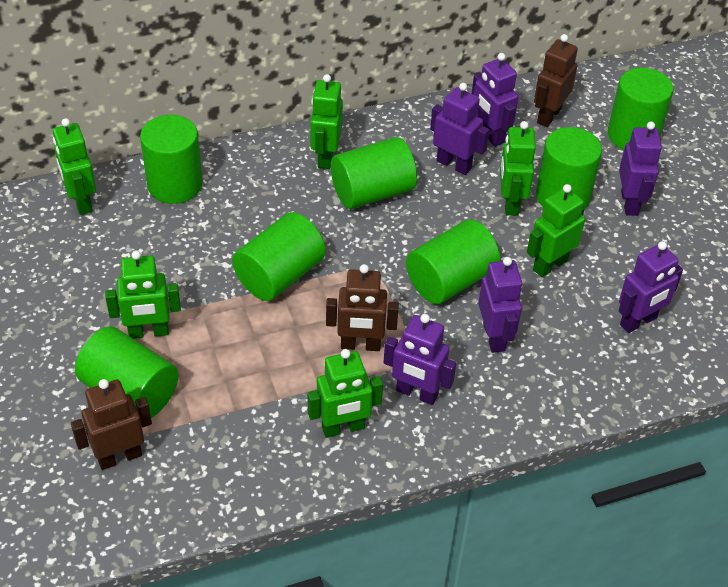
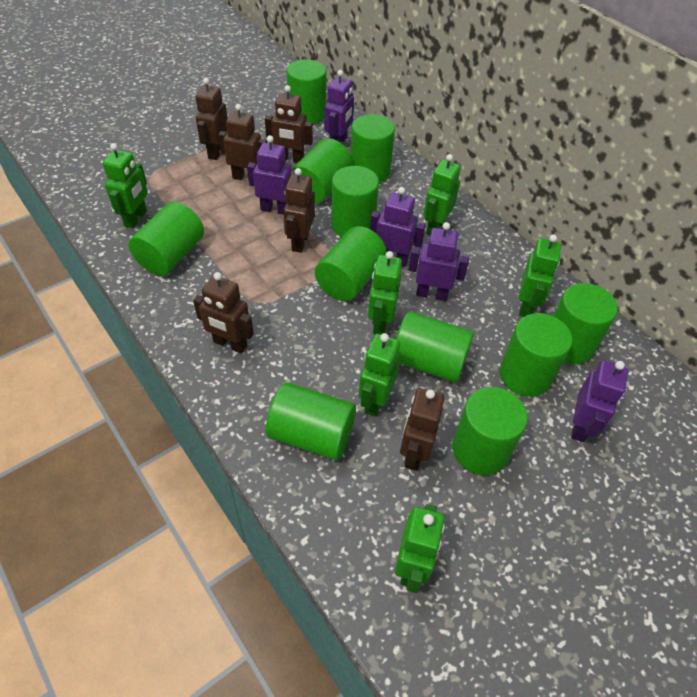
brown robot: 3 -> 6
green cylinder: 7 -> 11
purple robot: 6 -> 5

